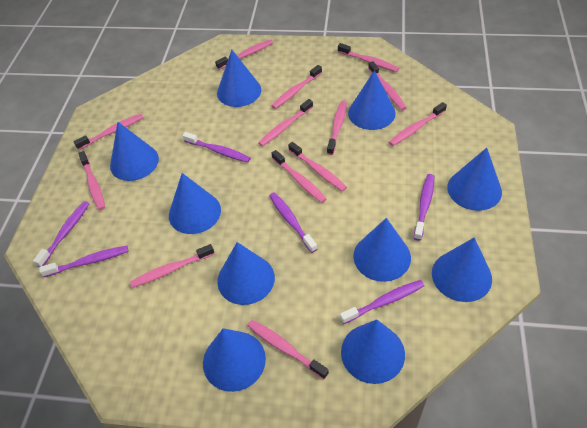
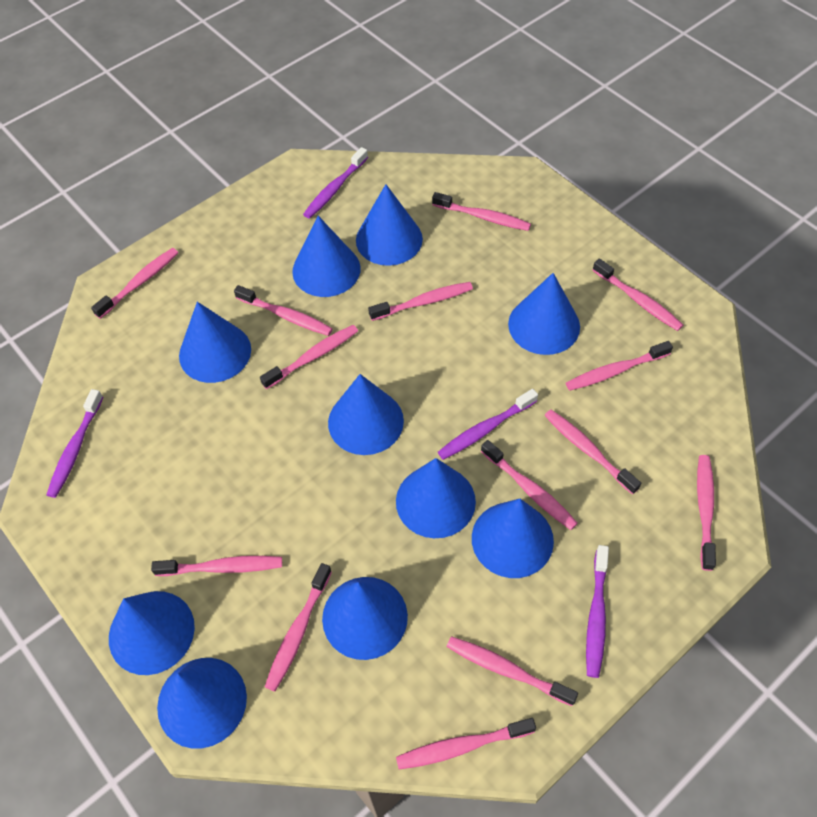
pink toothbrush: 13 -> 14
purple toothbrush: 6 -> 4

